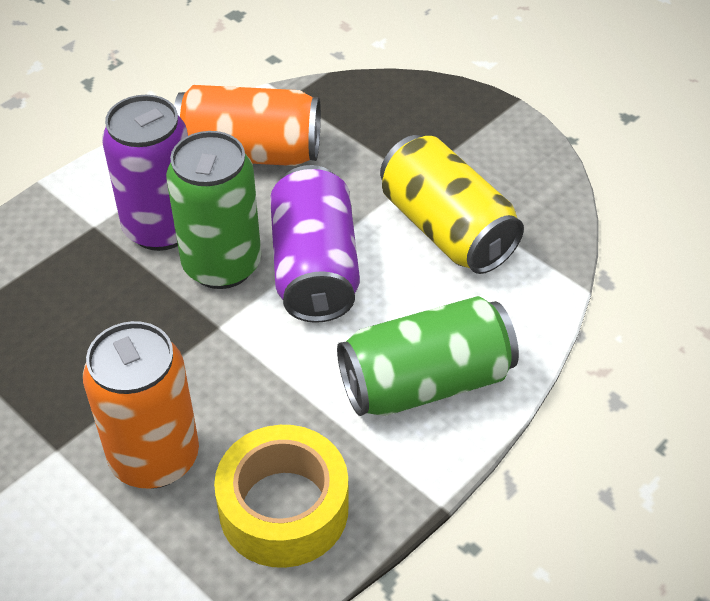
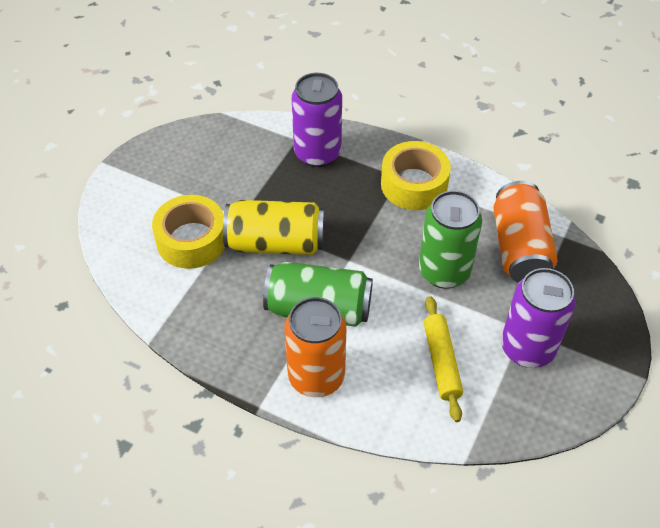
yellow rolling pin: 0 -> 1
yellow tape: 1 -> 2

